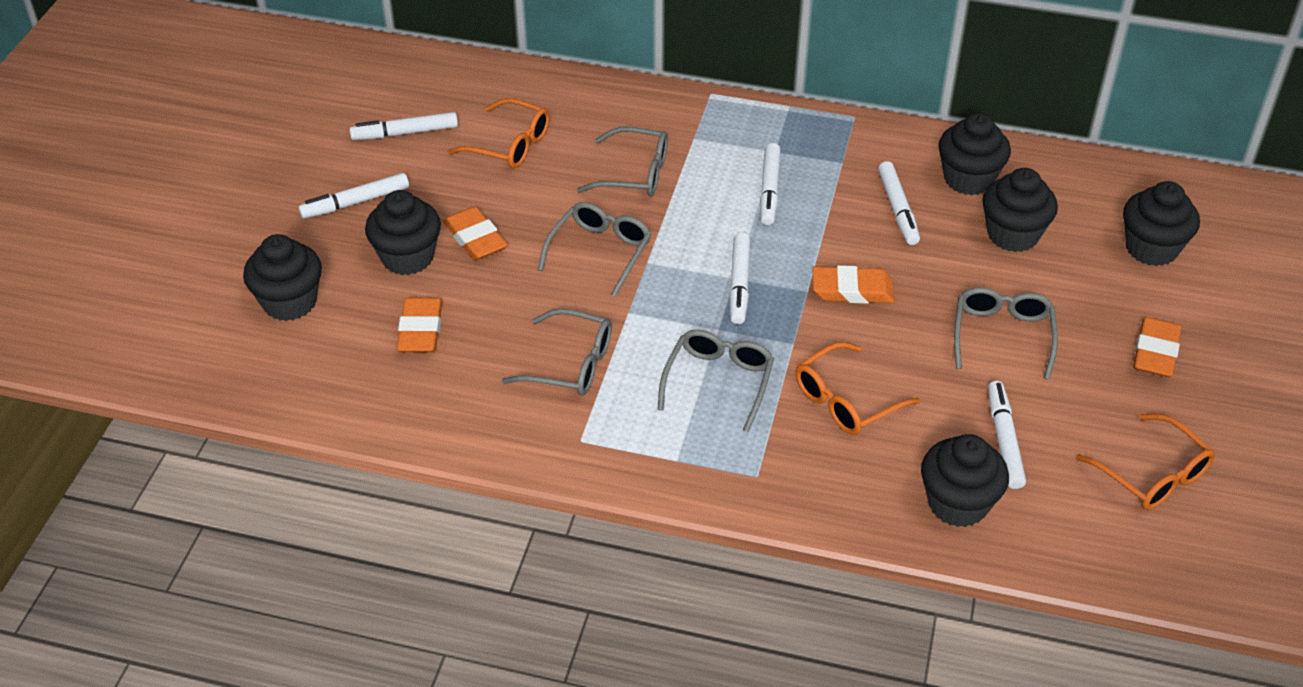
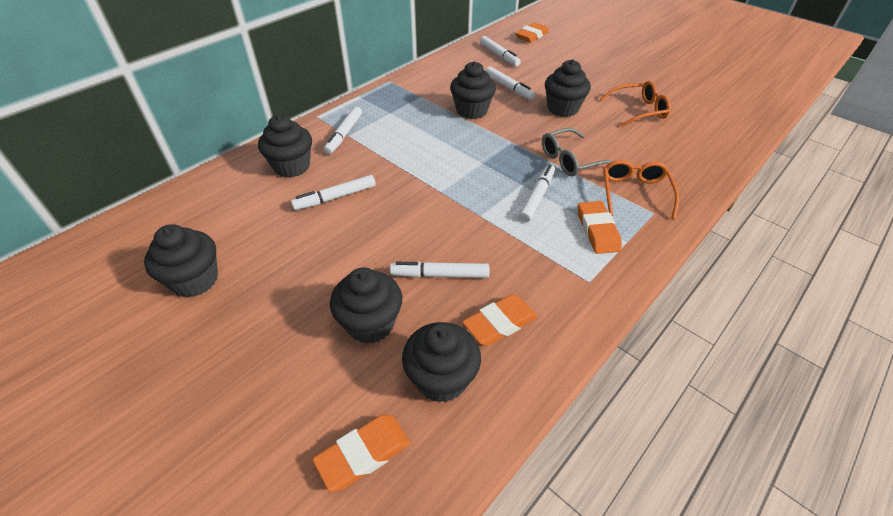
grey glasses: 5 -> 1
orange glasses: 3 -> 2

